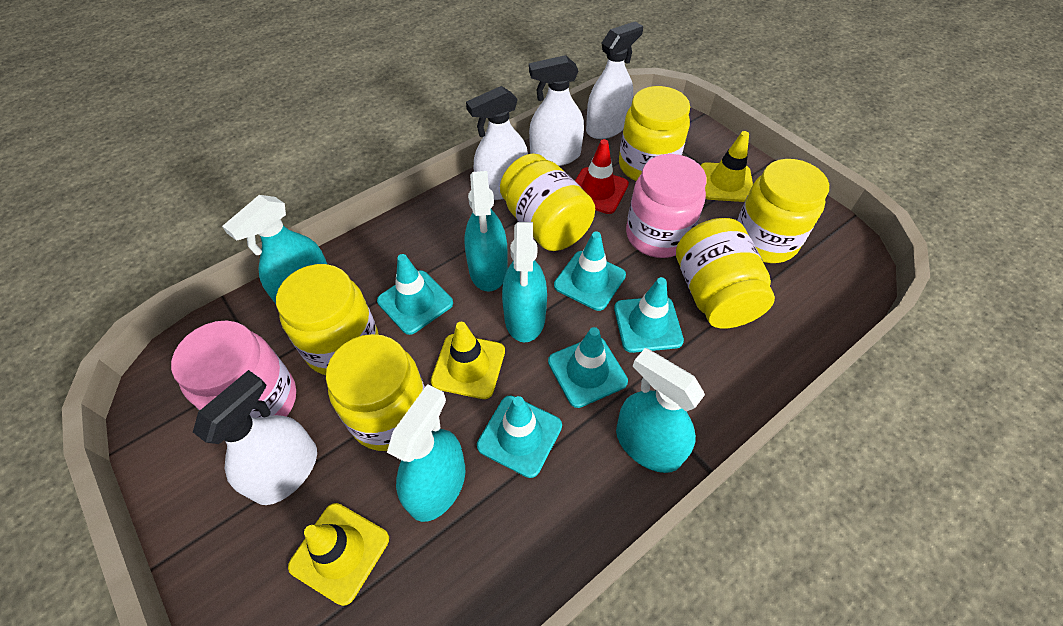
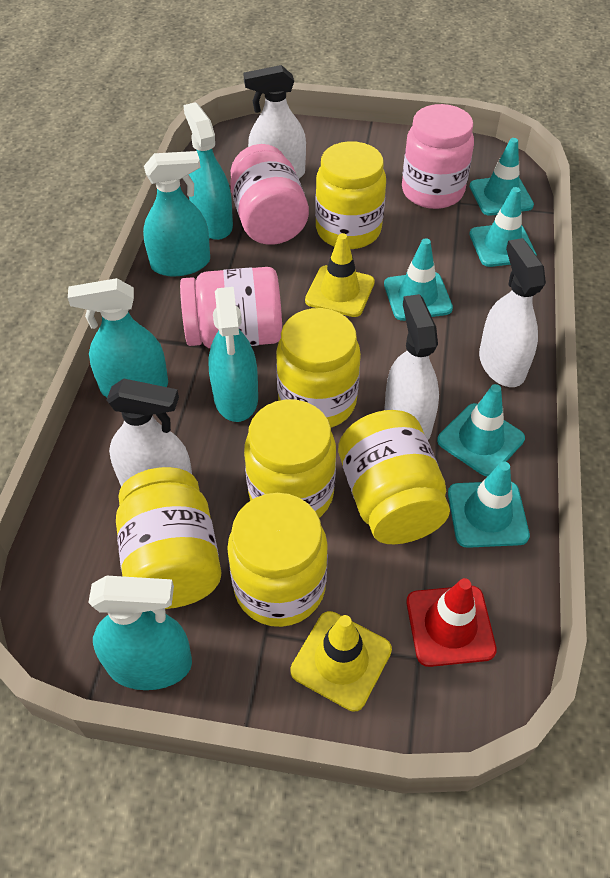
pink jar: 2 -> 3
yellow traffic cone: 3 -> 2

